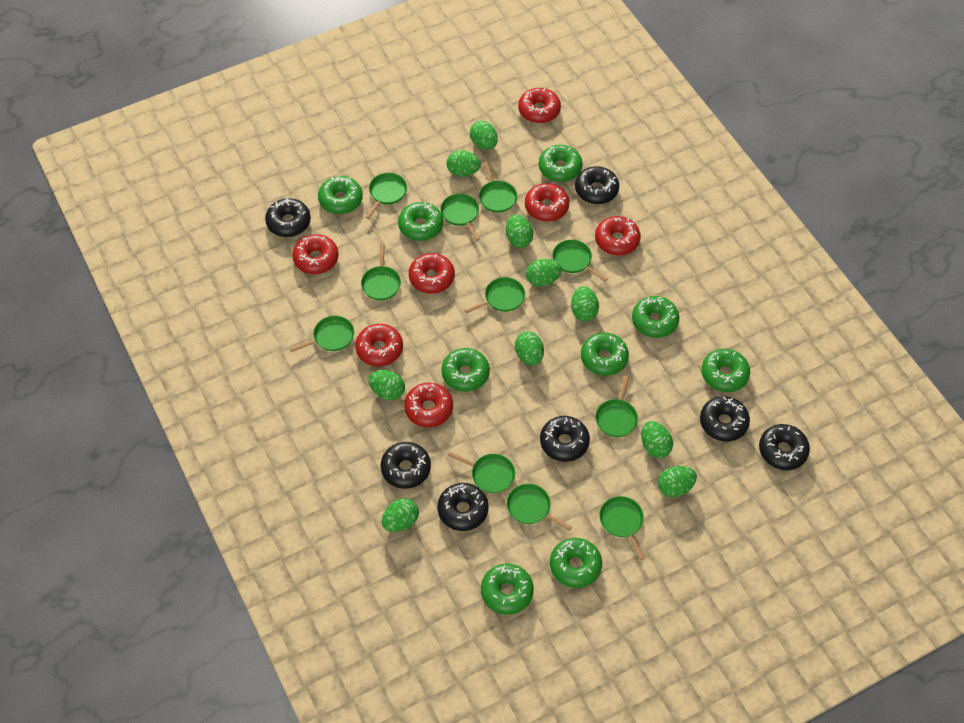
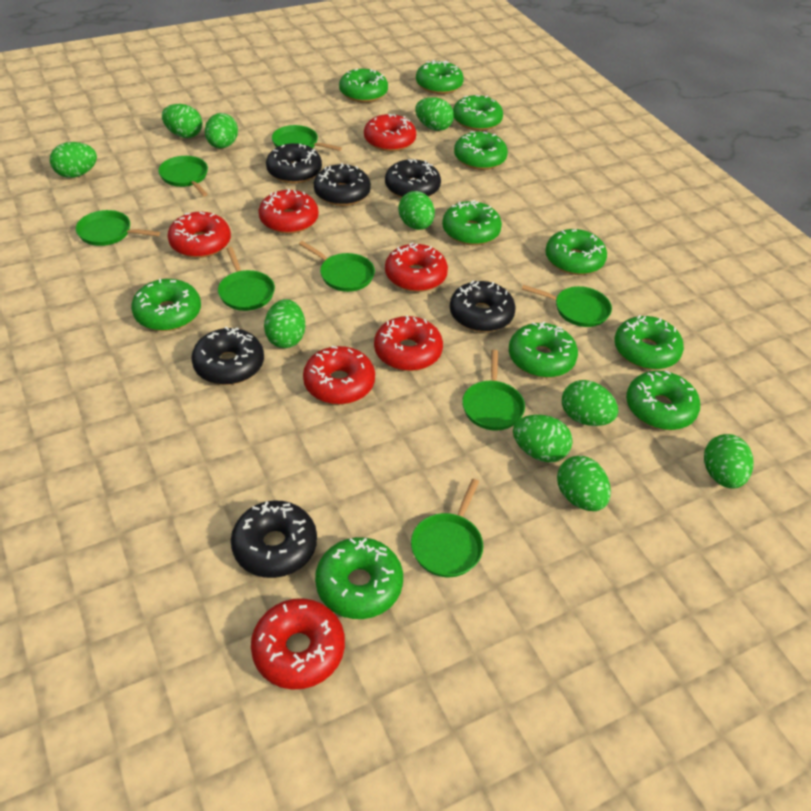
black donut: 7 -> 6
green donut: 9 -> 11
green pan: 11 -> 8

